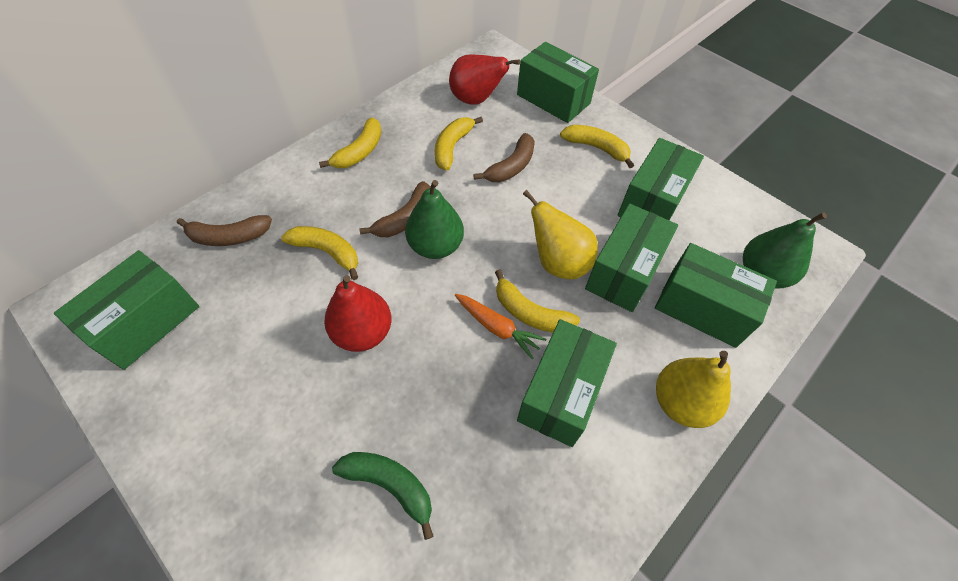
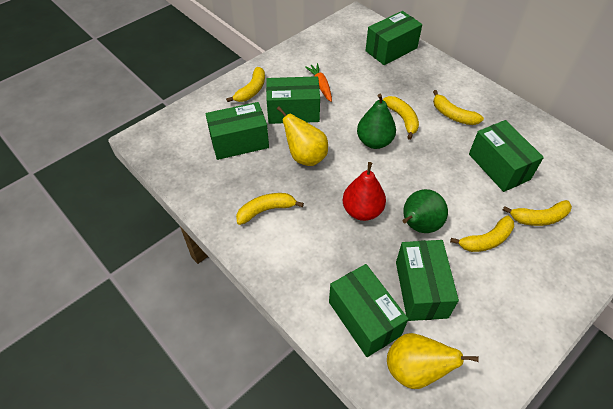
brown banana: 3 -> 0
green banana: 1 -> 0
red pear: 2 -> 1
yellow banana: 5 -> 6

